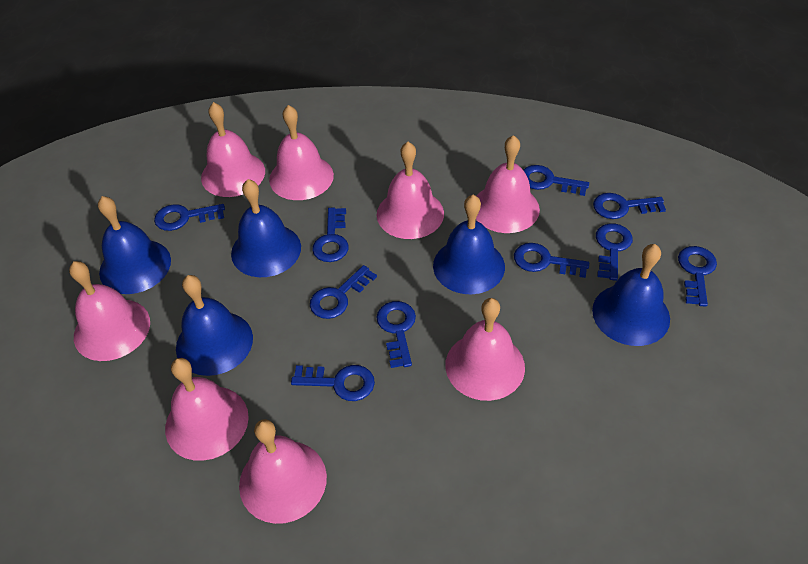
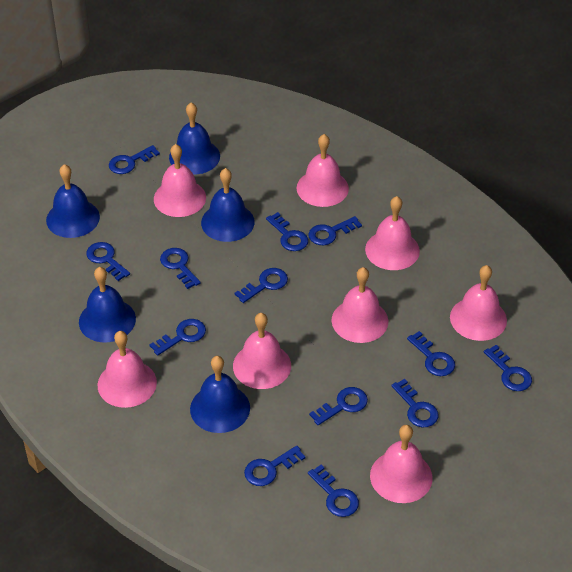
blue key: 10 -> 13

